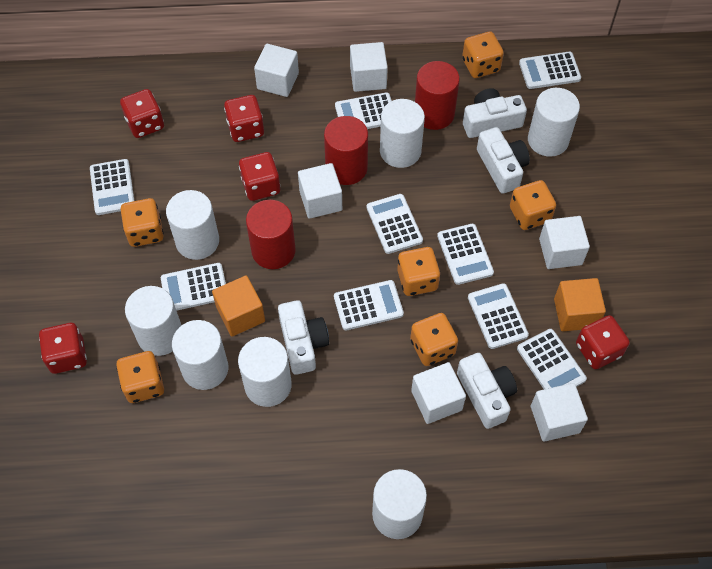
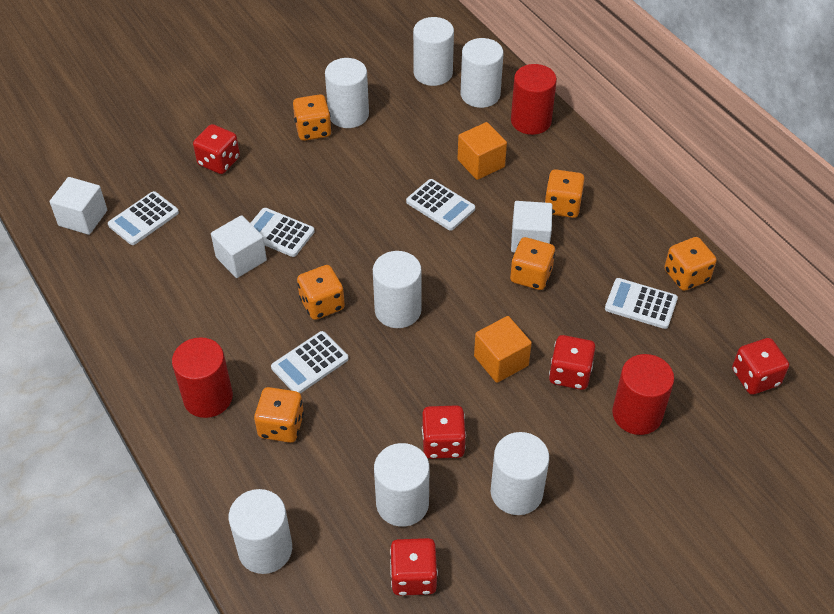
white calculator: 9 -> 5
white camera: 4 -> 0
white cube: 6 -> 3

